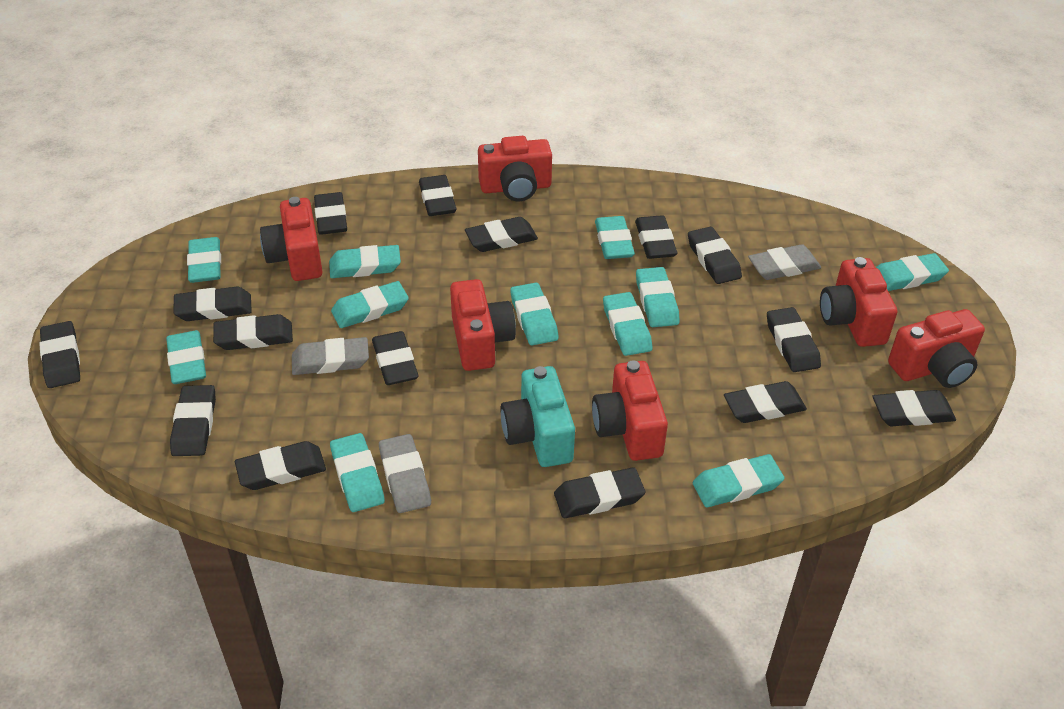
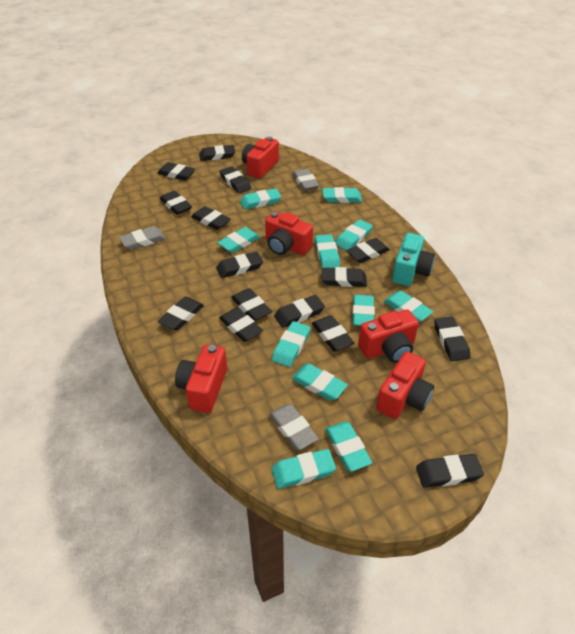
red camera: 6 -> 5

